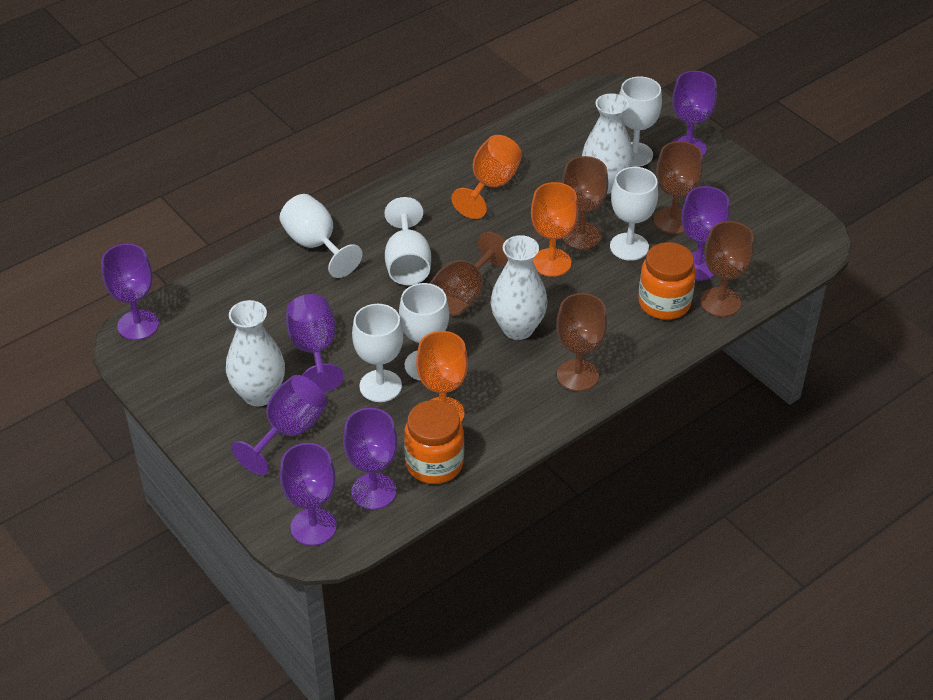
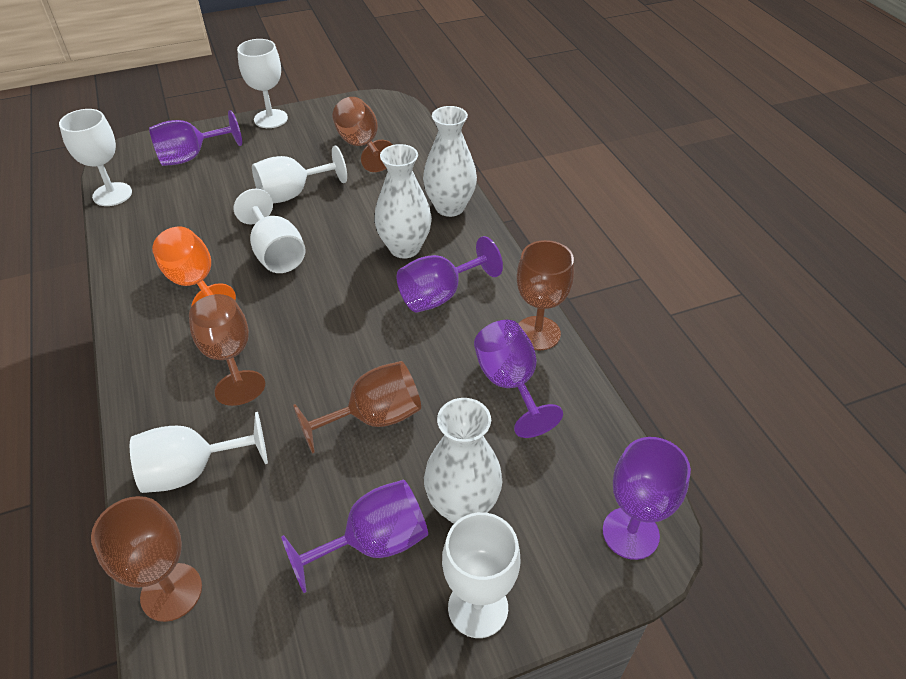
orange goblet: 3 -> 1
orange jar: 2 -> 0
purple goblet: 7 -> 5

